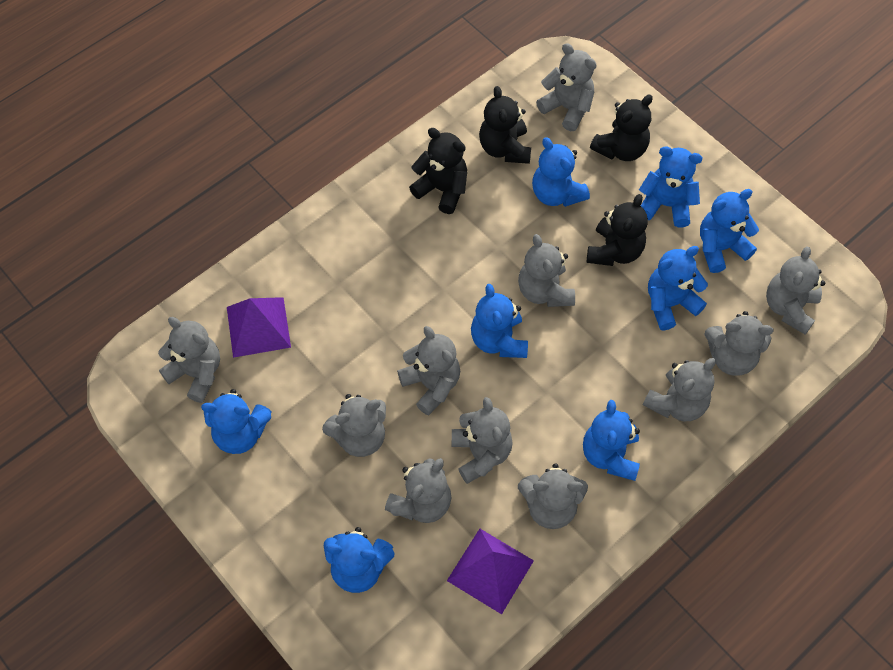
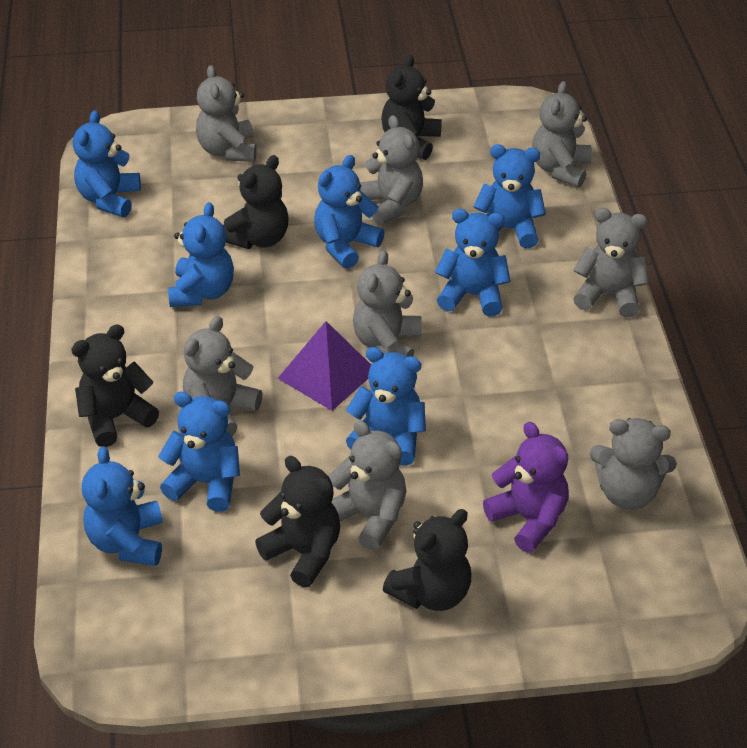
black teddy bear: 4 -> 5
grey teddy bear: 11 -> 8
purple pyramid: 2 -> 1
purple teddy bear: 0 -> 1

